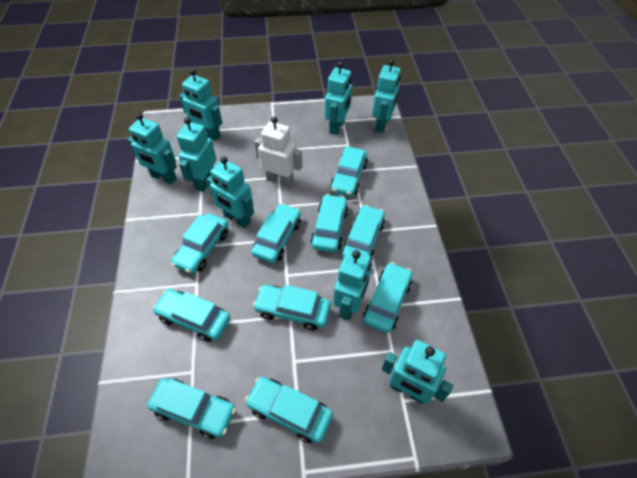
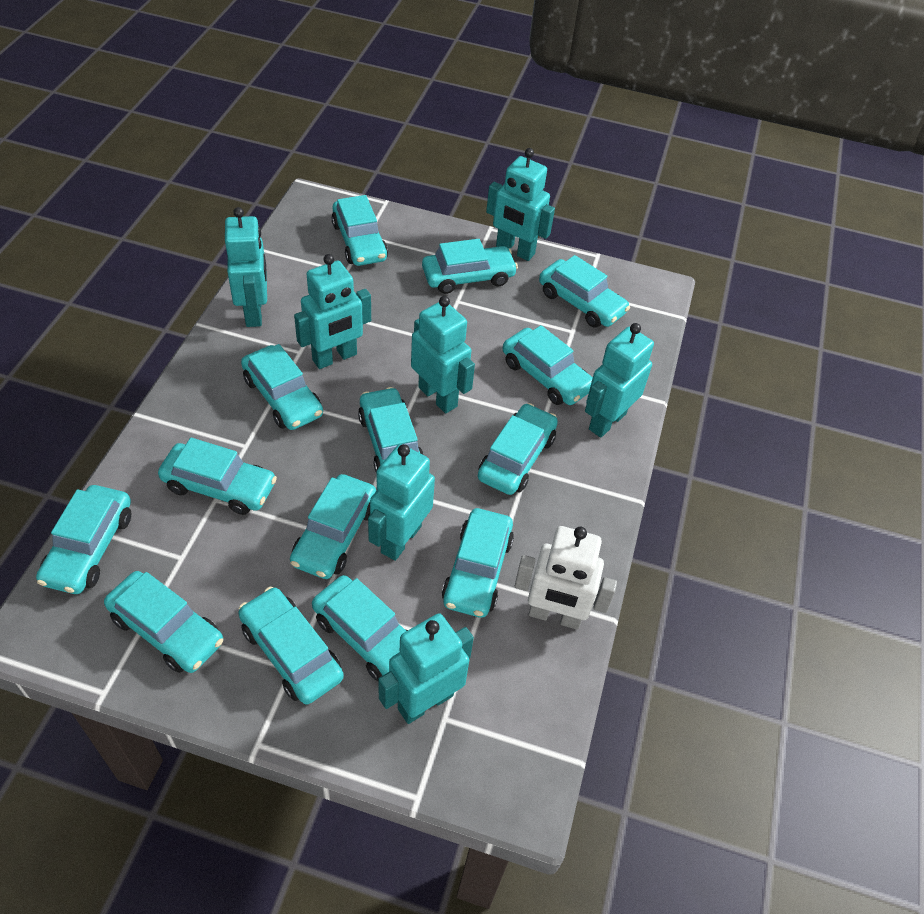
turquoise car: 10 -> 14
turquoise robot: 8 -> 7

